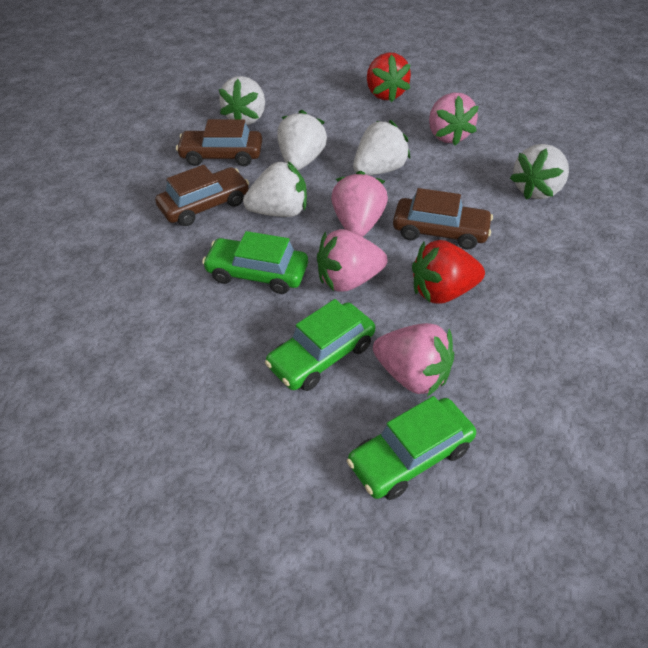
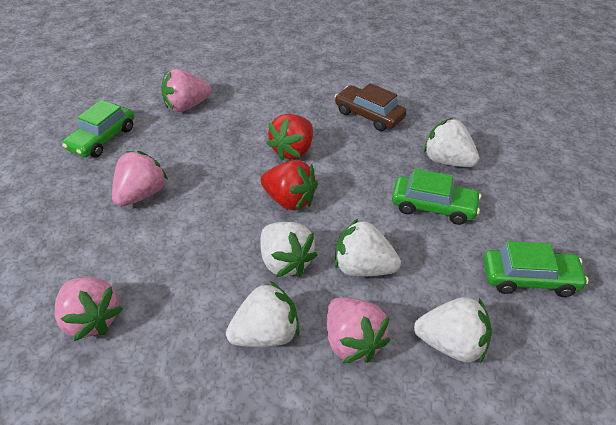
brown car: 3 -> 1

